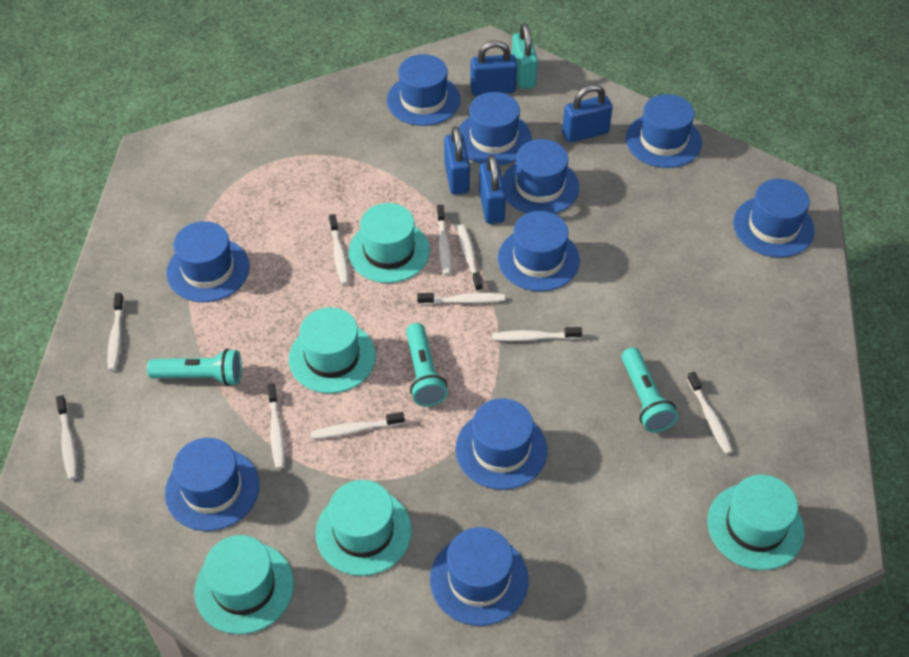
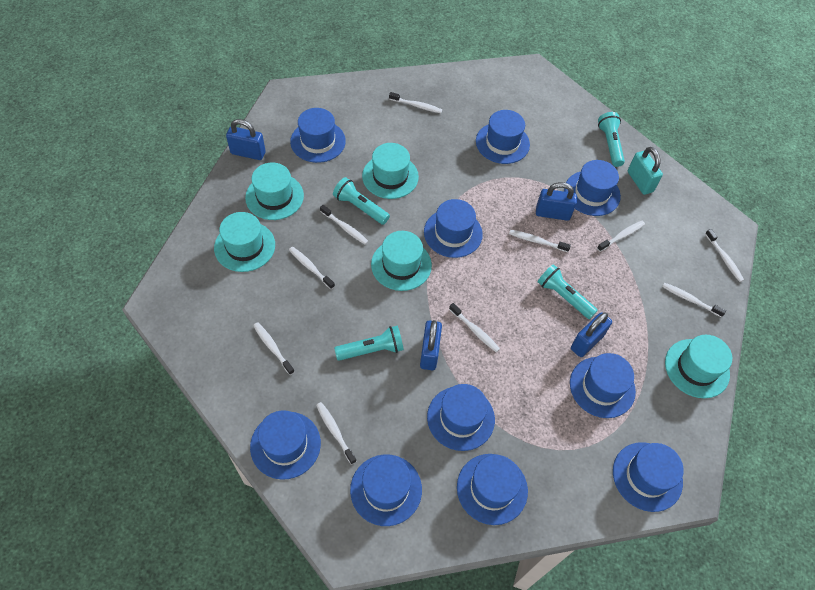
turquoise flashlight: 3 -> 4

